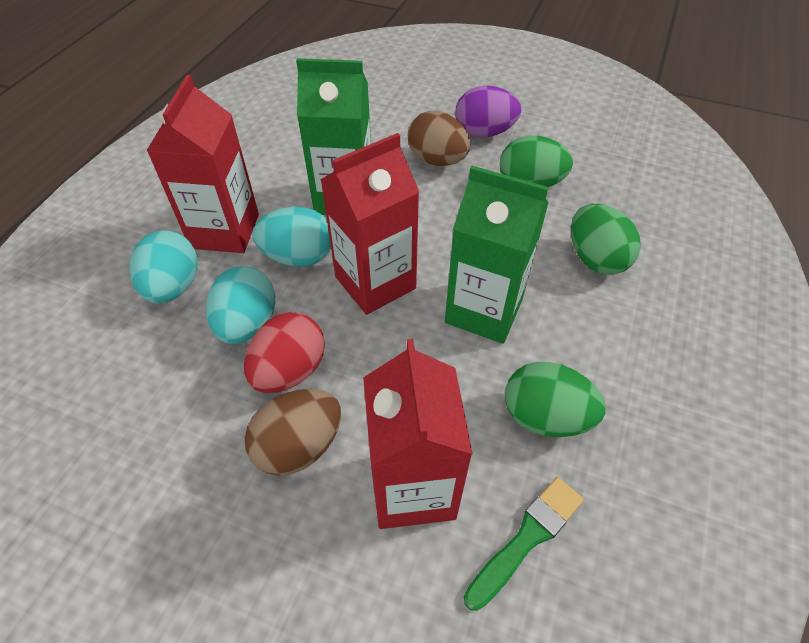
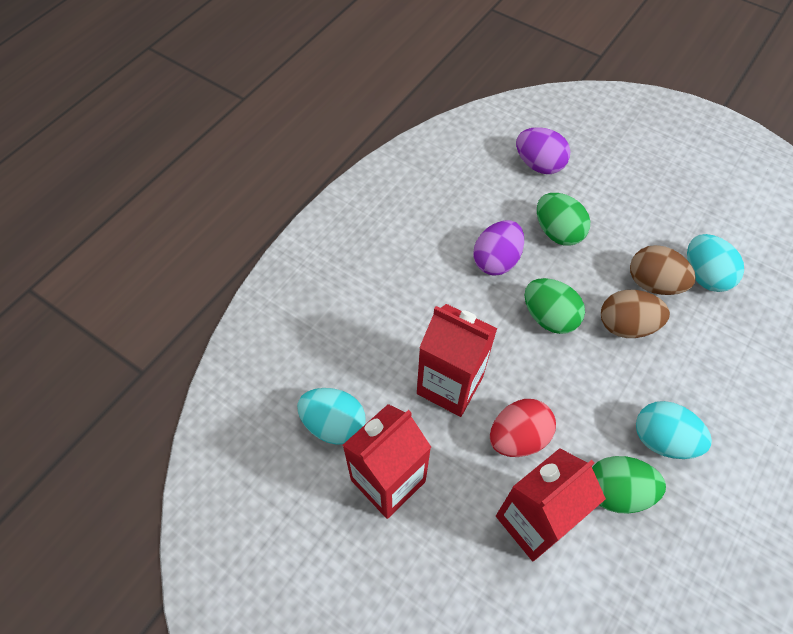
green brush: 1 -> 0
green carton: 2 -> 0
purple egg: 1 -> 2

